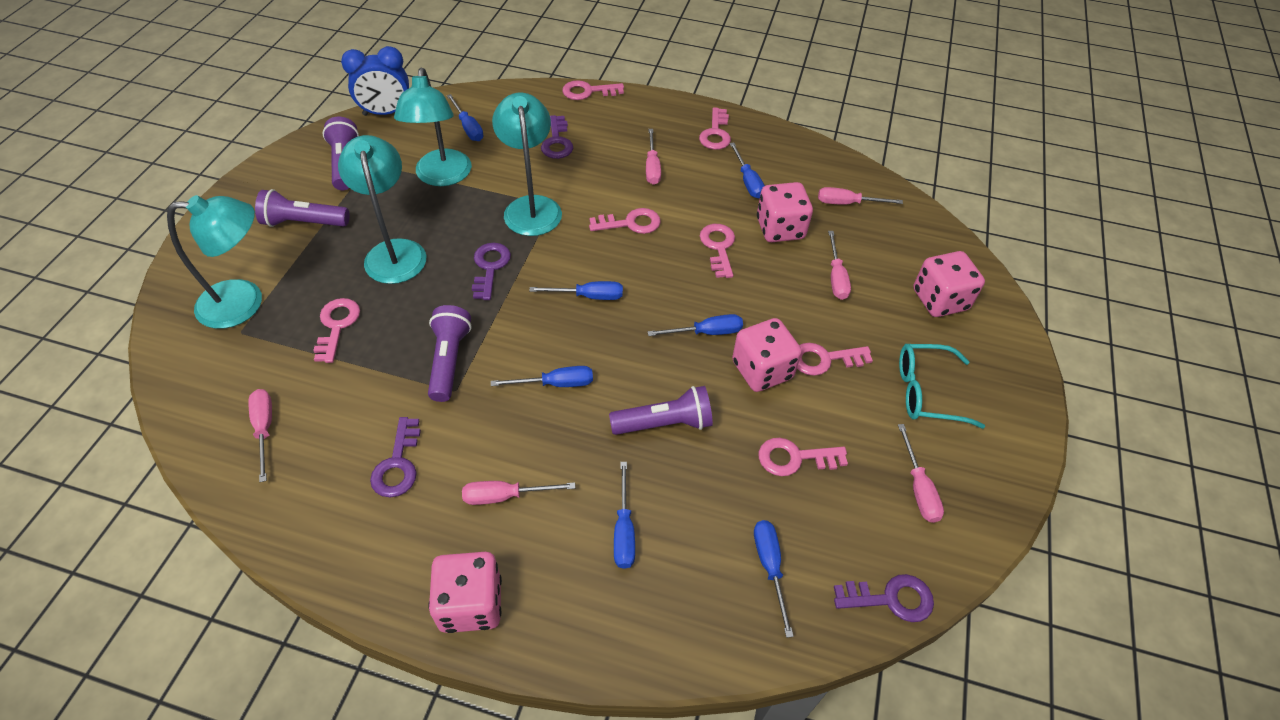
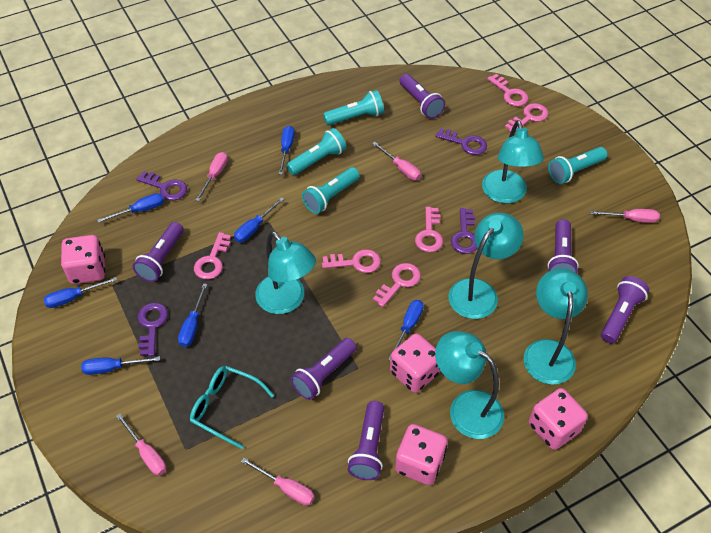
blue clock: 1 -> 0
pink key: 7 -> 6
pink screwdriver: 6 -> 5
purple flashlight: 4 -> 6
turquoise flashlight: 0 -> 4
turquoise lamp: 4 -> 5

